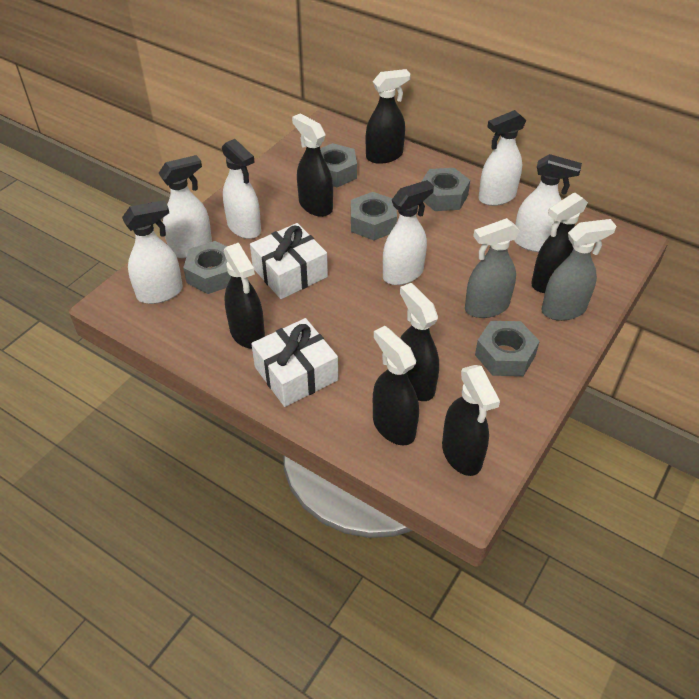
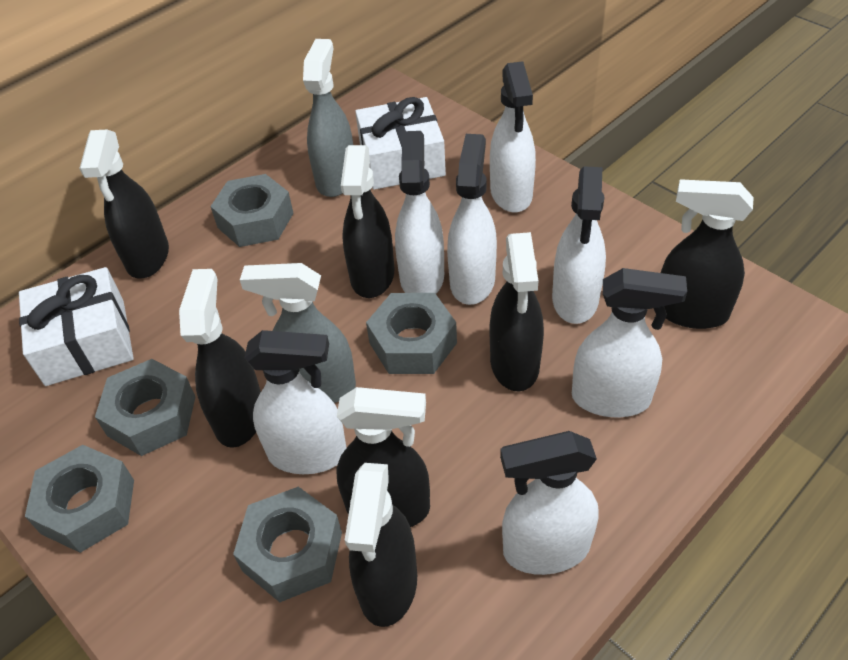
white spray bottle: 6 -> 7

